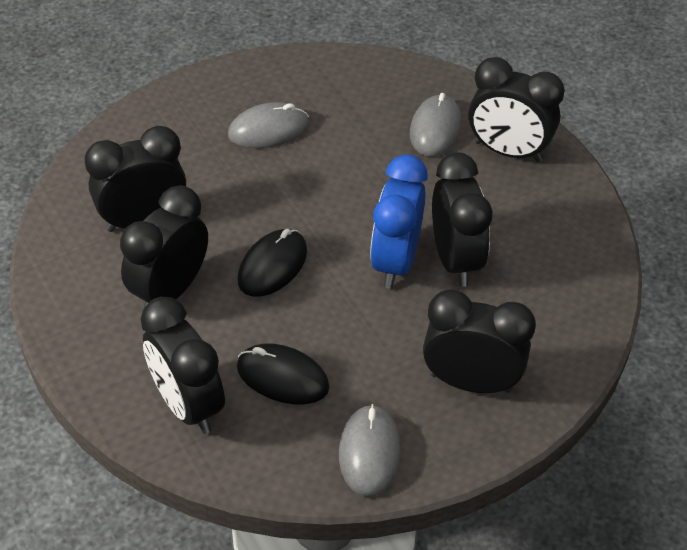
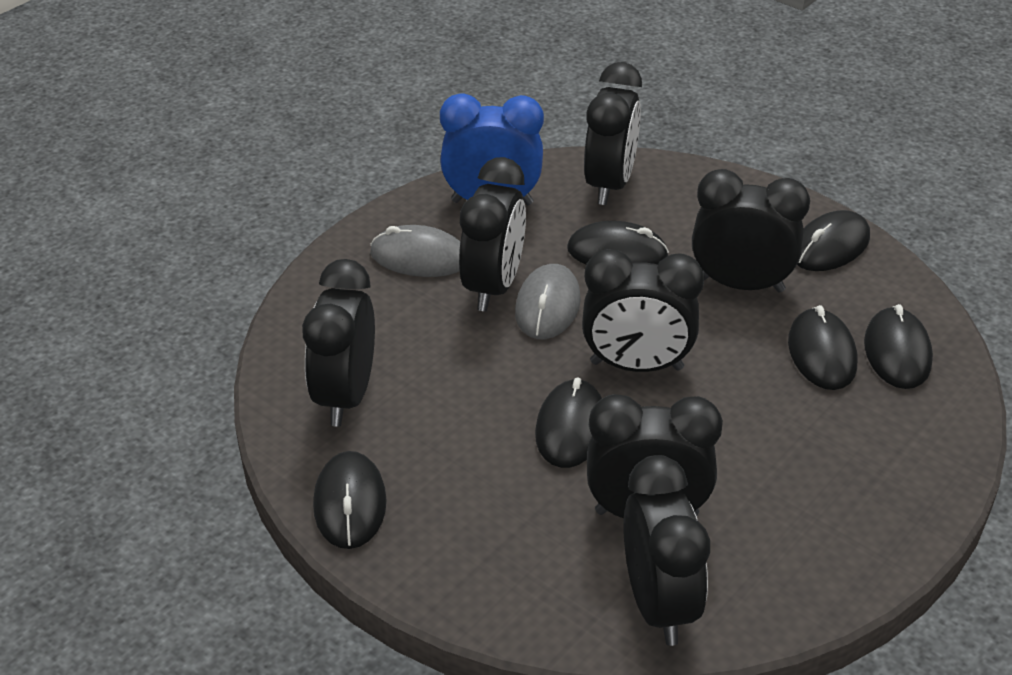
black clock: 6 -> 7
black mouse: 2 -> 6
grey mouse: 3 -> 2

